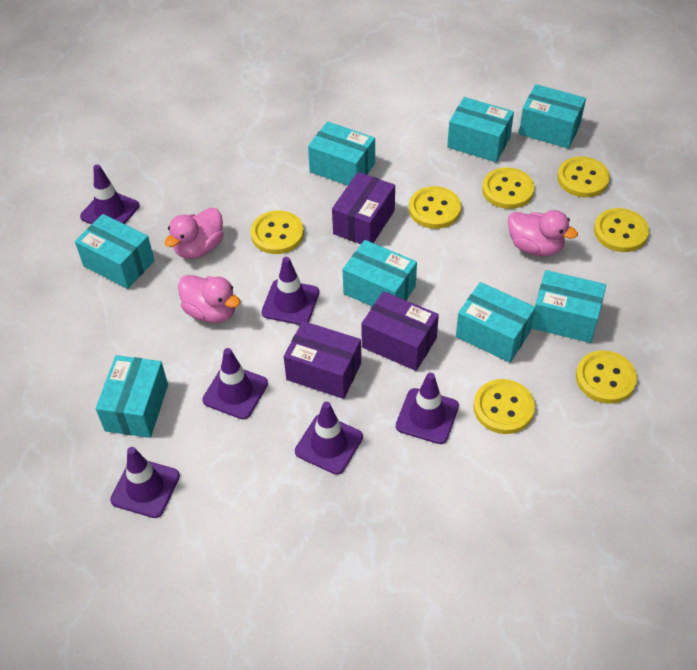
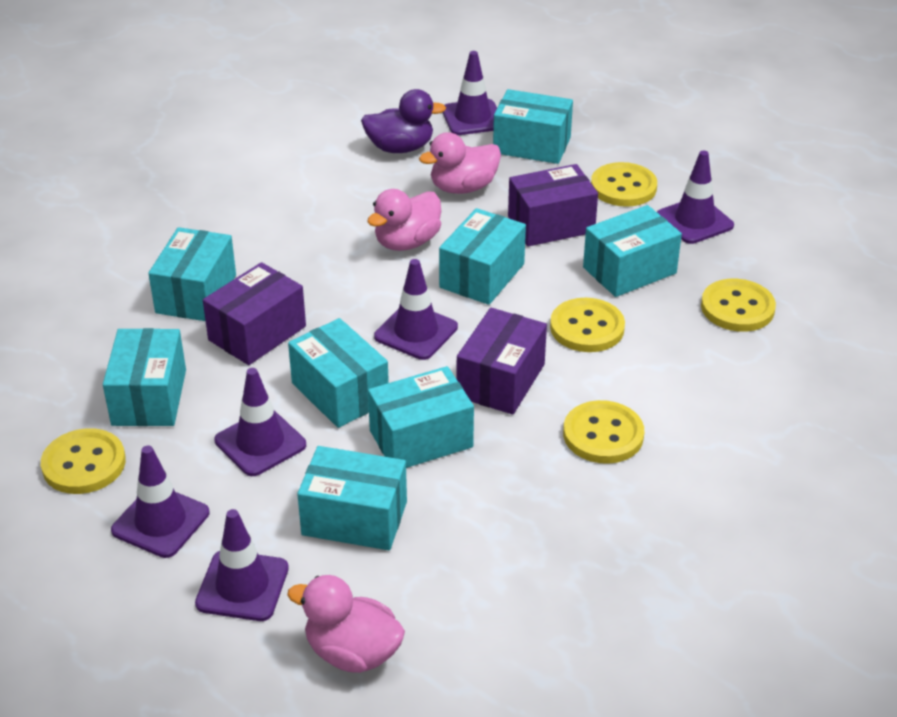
purple duck: 0 -> 1
yellow button: 7 -> 5

